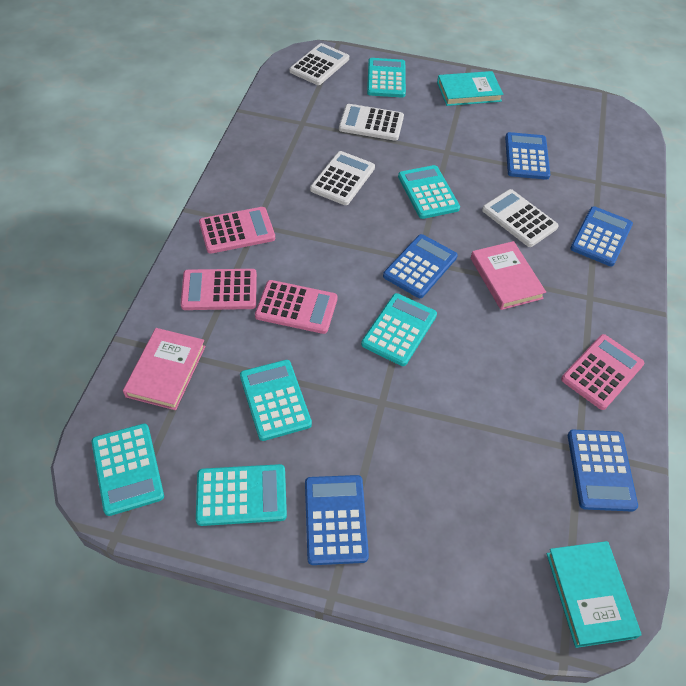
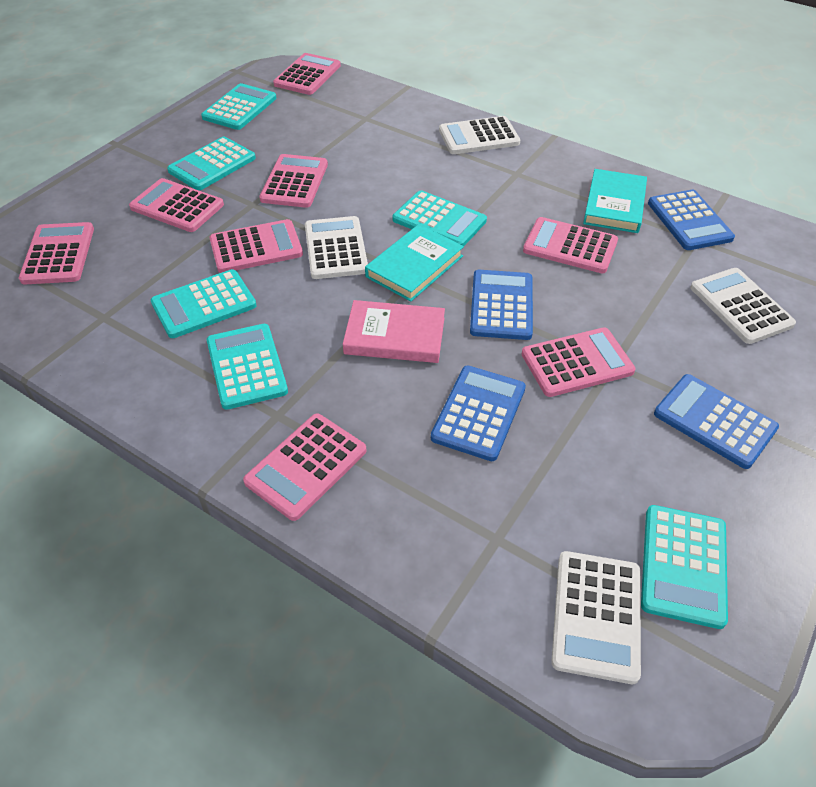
blue calculator: 5 -> 4
pink book: 2 -> 1
pink calculator: 4 -> 8

